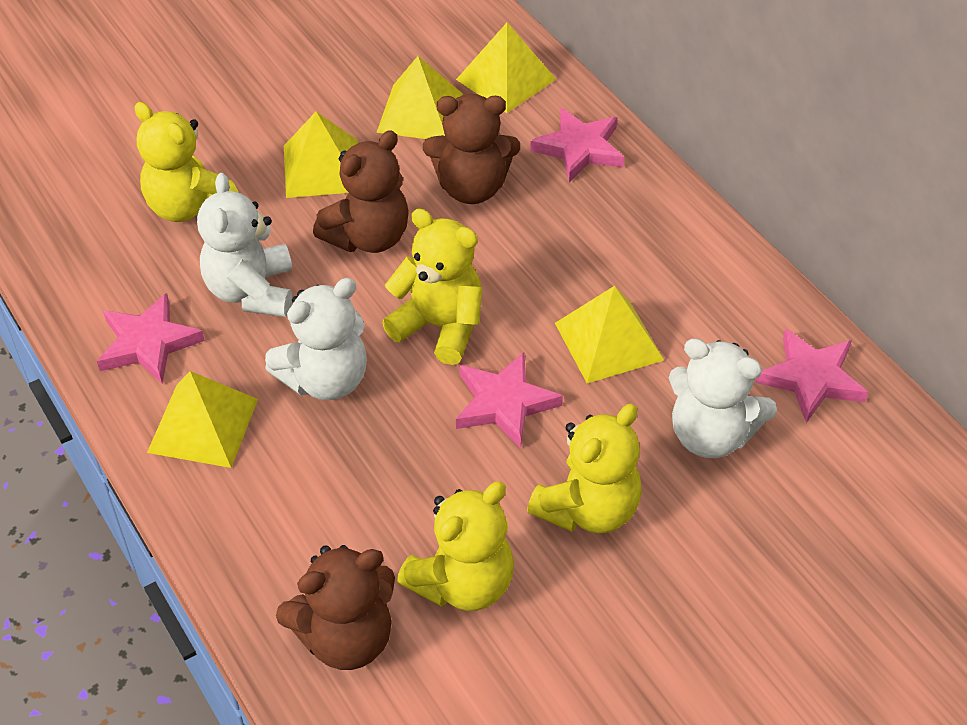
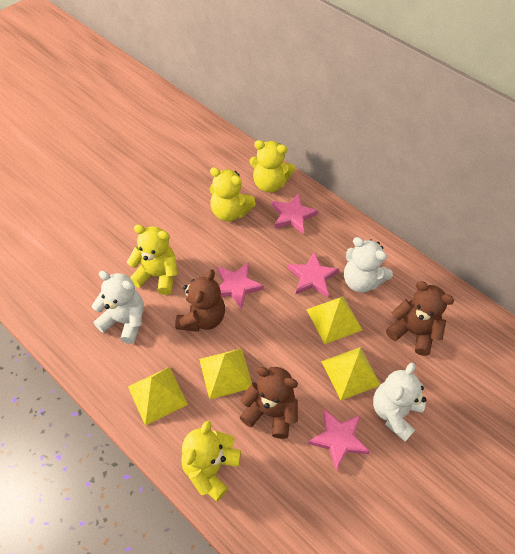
yellow pyramid: 5 -> 4

